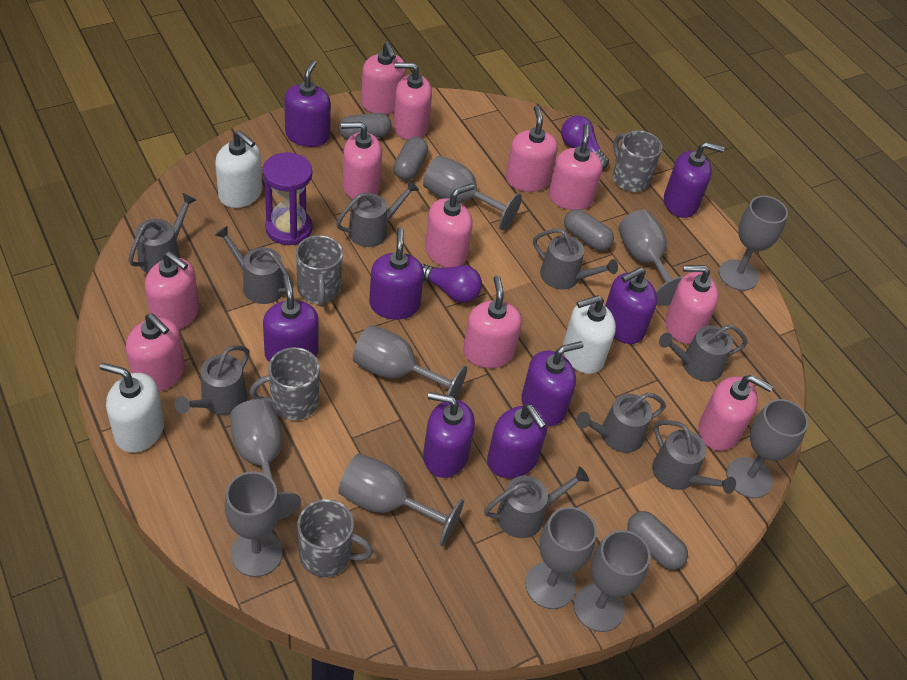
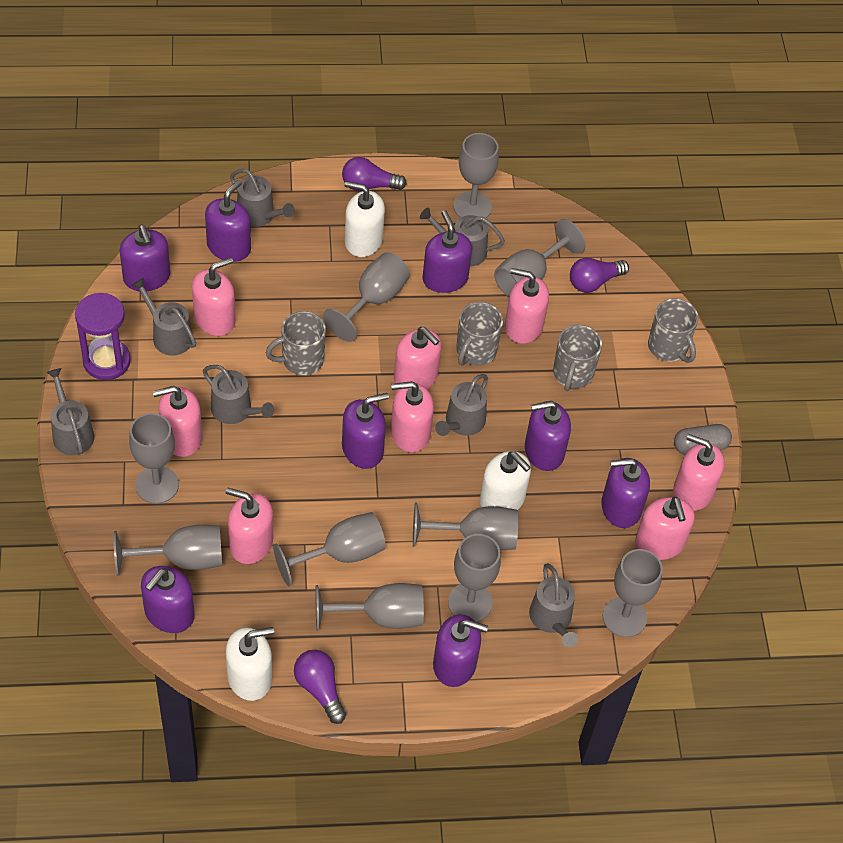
grey capsule: 4 -> 1
grey watering can: 9 -> 7
pink soap dispenser: 11 -> 8
purple light bulb: 2 -> 3

